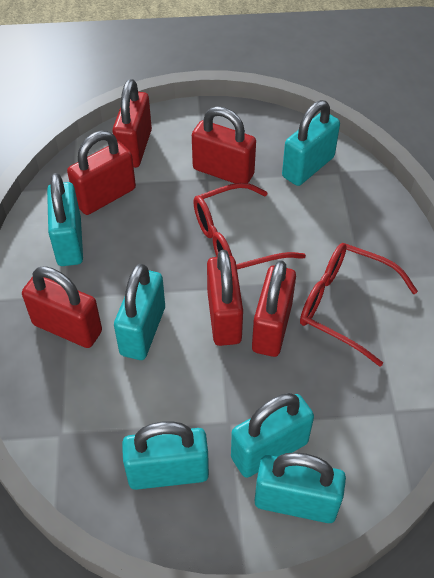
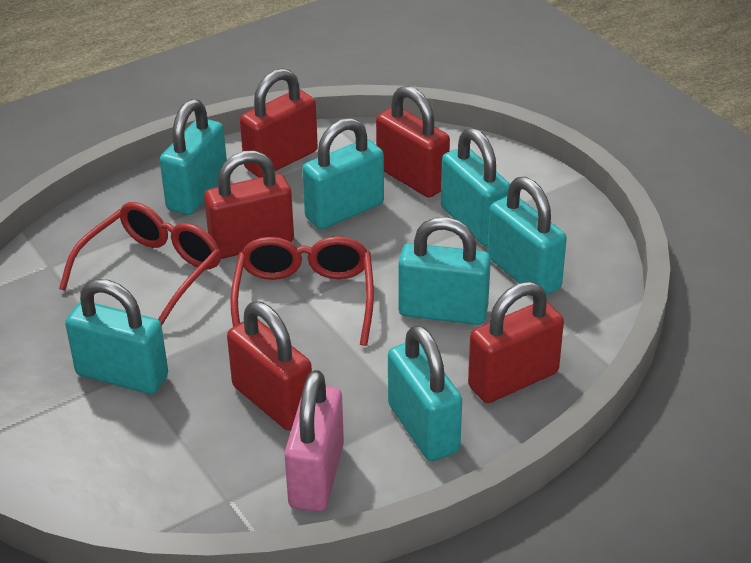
pink padlock: 0 -> 1
red padlock: 6 -> 5
turquoise padlock: 6 -> 7

